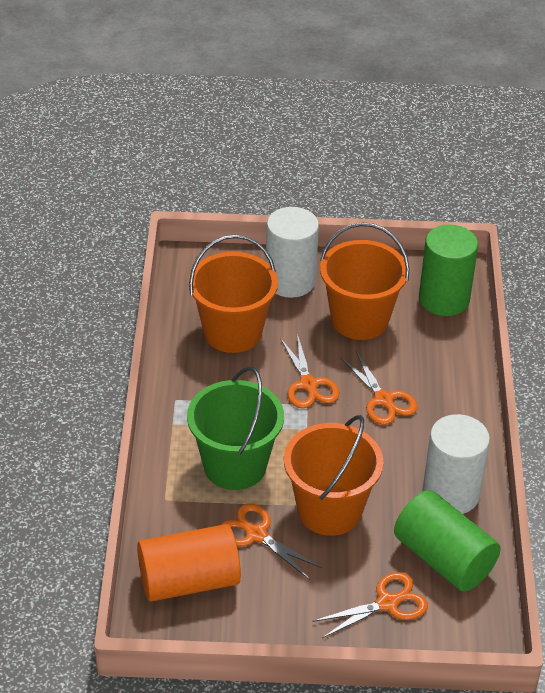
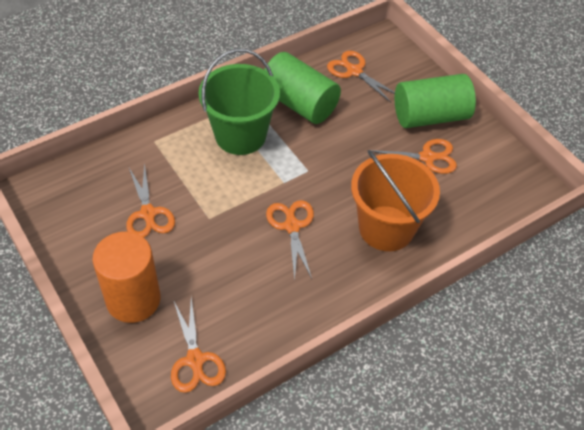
orange bucket: 3 -> 1
orange scissors: 4 -> 5
white cylinder: 2 -> 0

